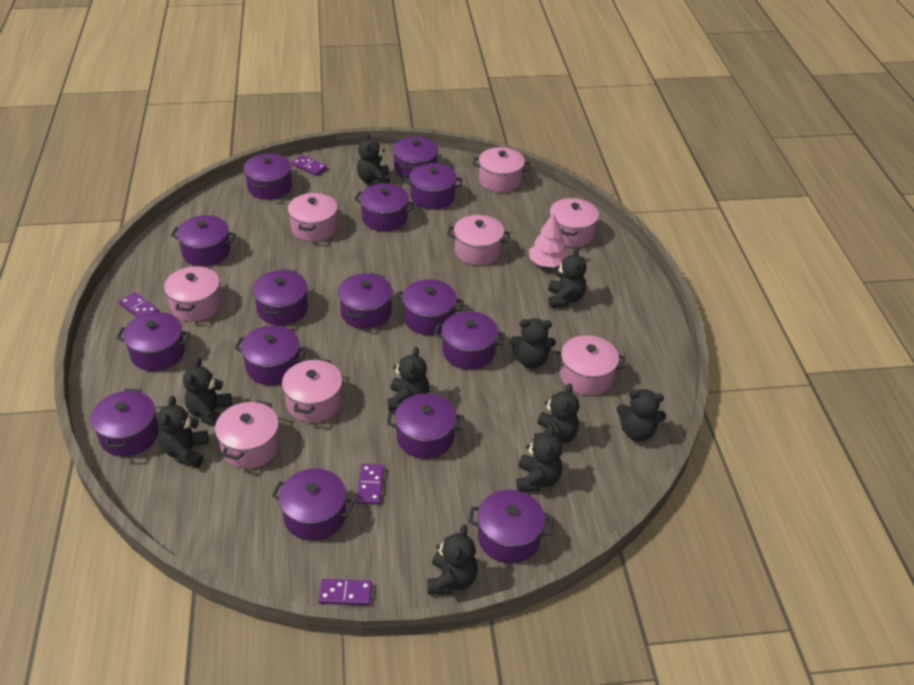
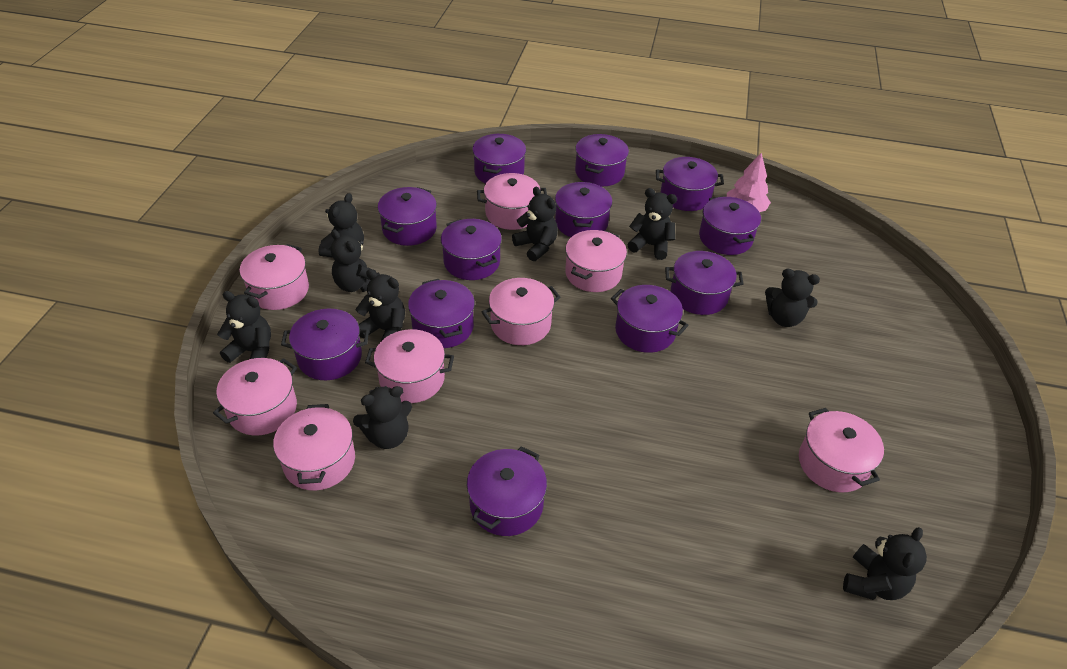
black teddy bear: 10 -> 9
purple domino: 4 -> 0
purple pot: 15 -> 12

